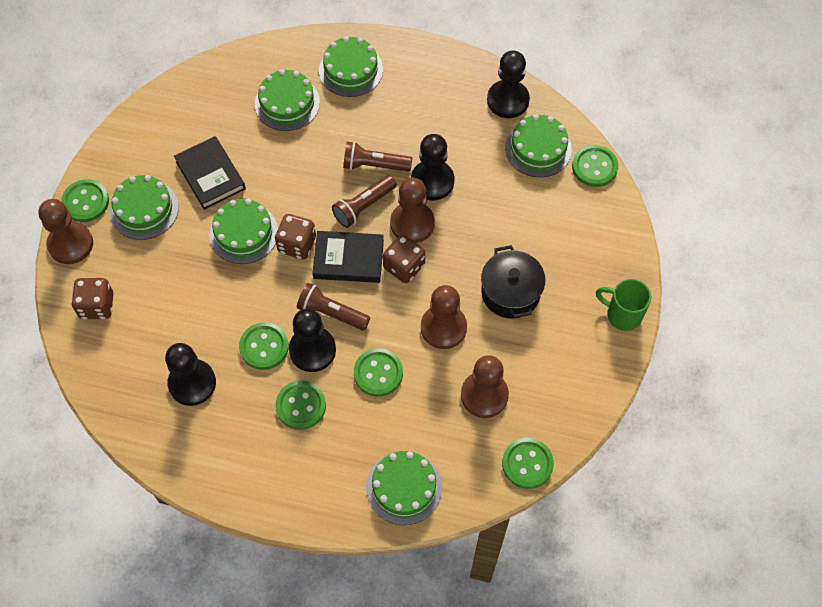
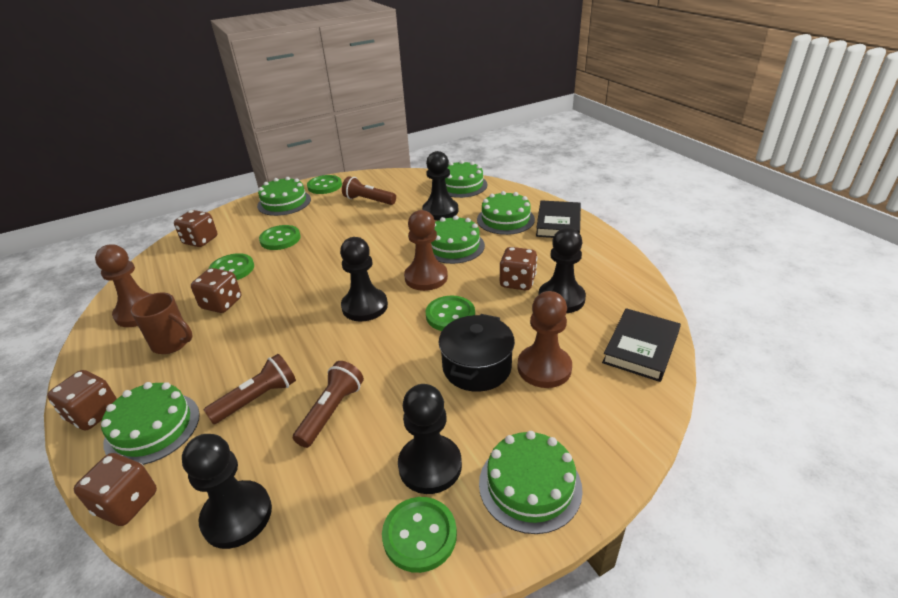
black pawn: 4 -> 5
brown dice: 3 -> 5
brown mug: 0 -> 1
brown pawn: 4 -> 3
green button: 6 -> 5
green mug: 1 -> 0

